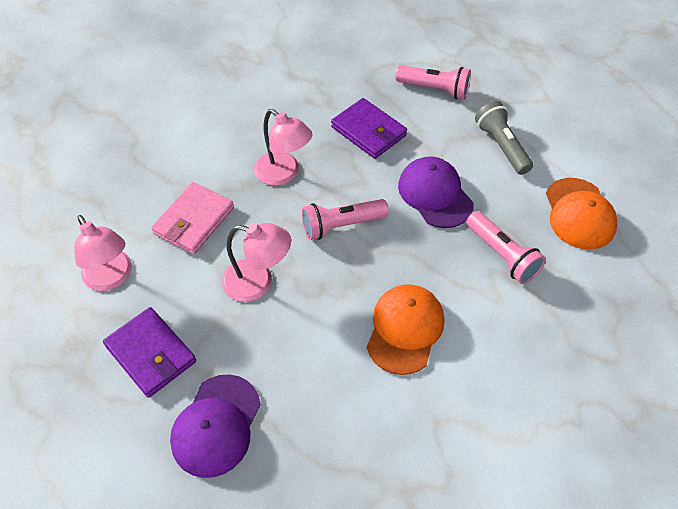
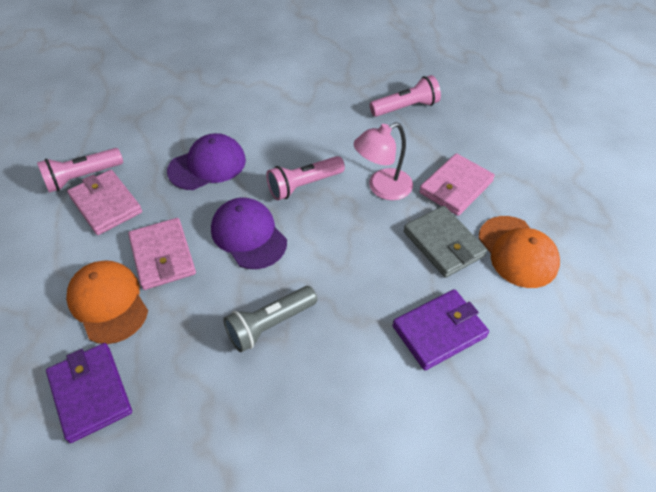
grey wallet: 0 -> 1
pink lamp: 3 -> 1
pink wallet: 1 -> 3

